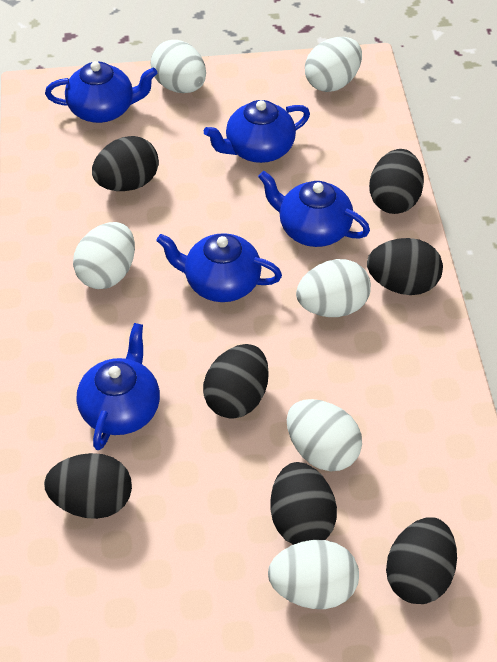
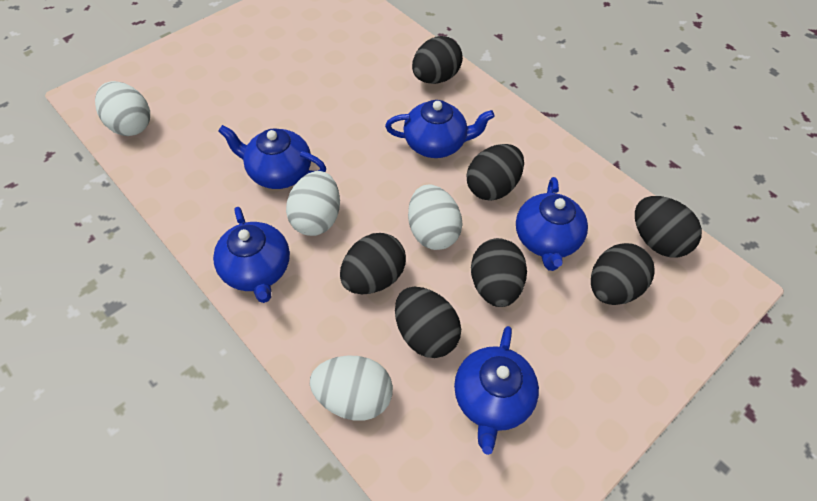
white egg: 6 -> 4

